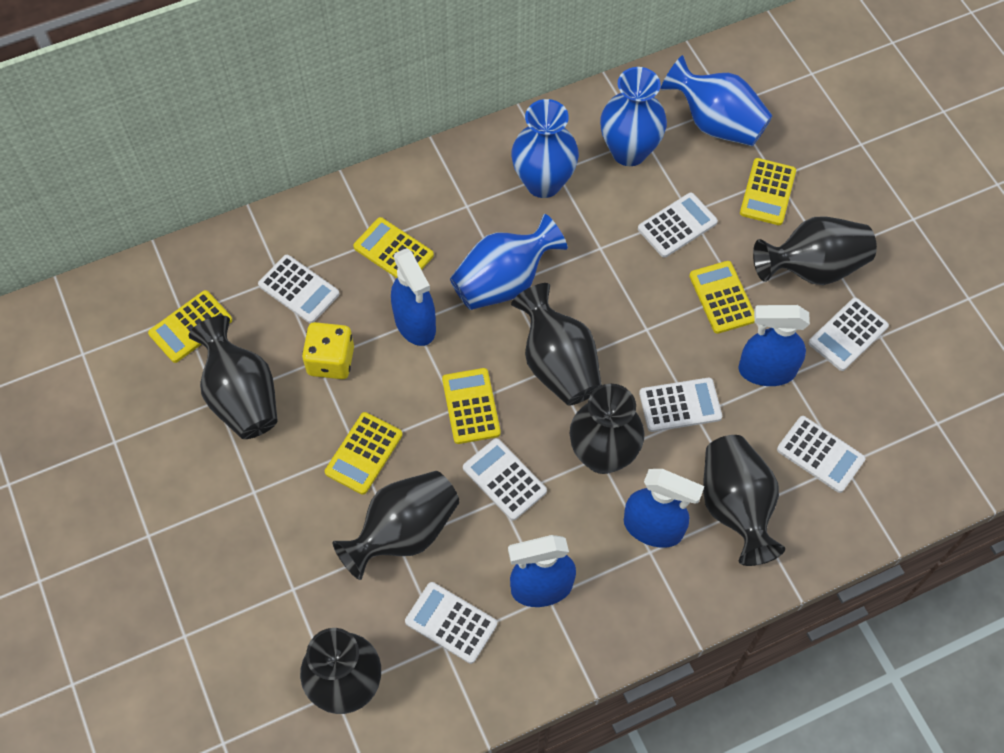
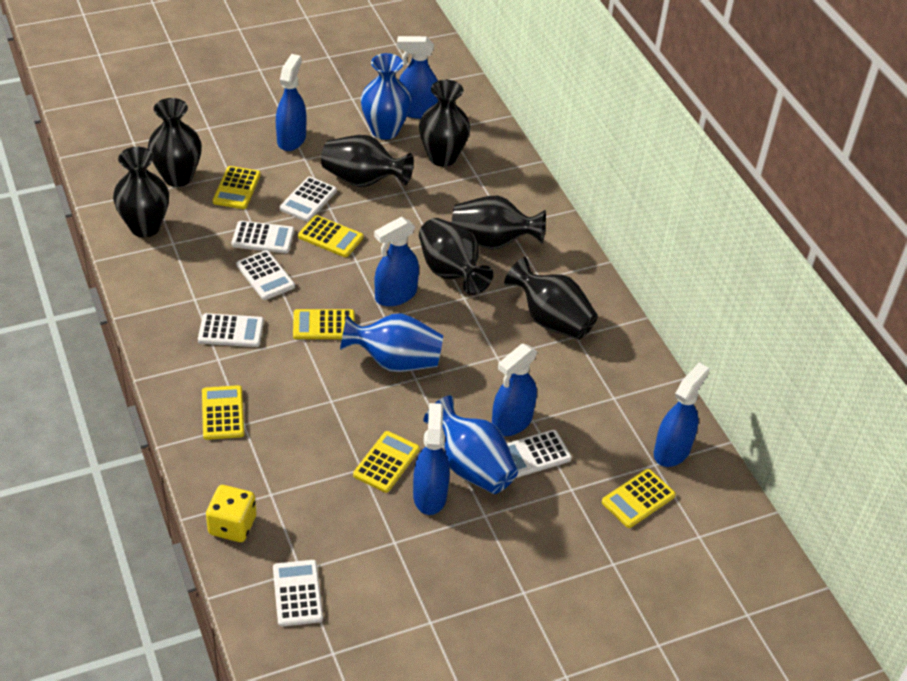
blue spray bottle: 4 -> 6
blue vase: 4 -> 3
white calculator: 7 -> 6

